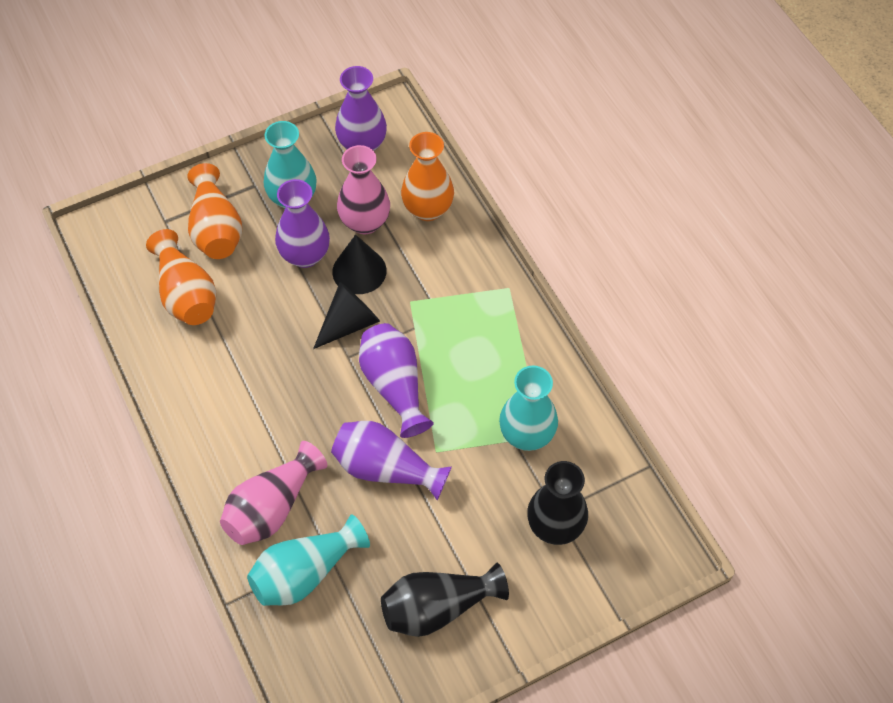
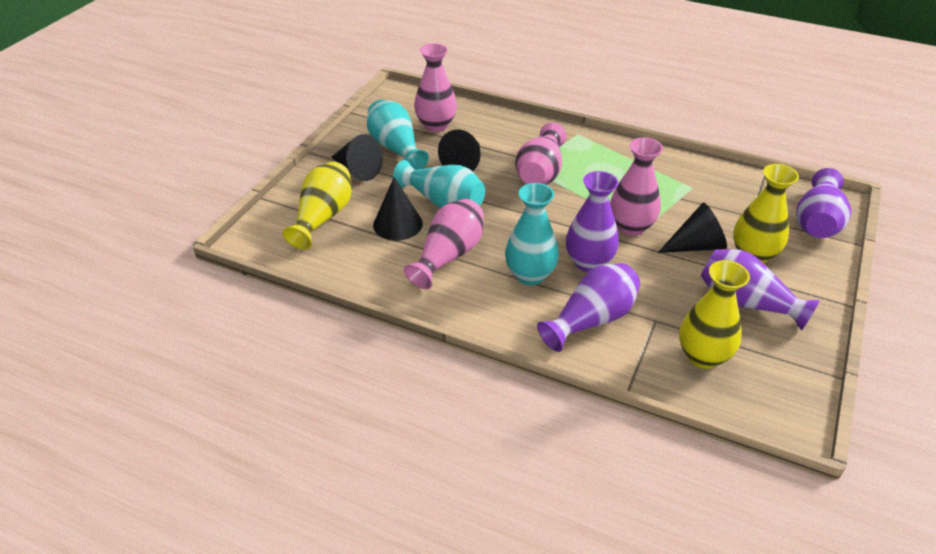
black cone: 2 -> 4
black vase: 2 -> 0
orange vase: 3 -> 0
pink vase: 2 -> 4
yellow vase: 0 -> 3

